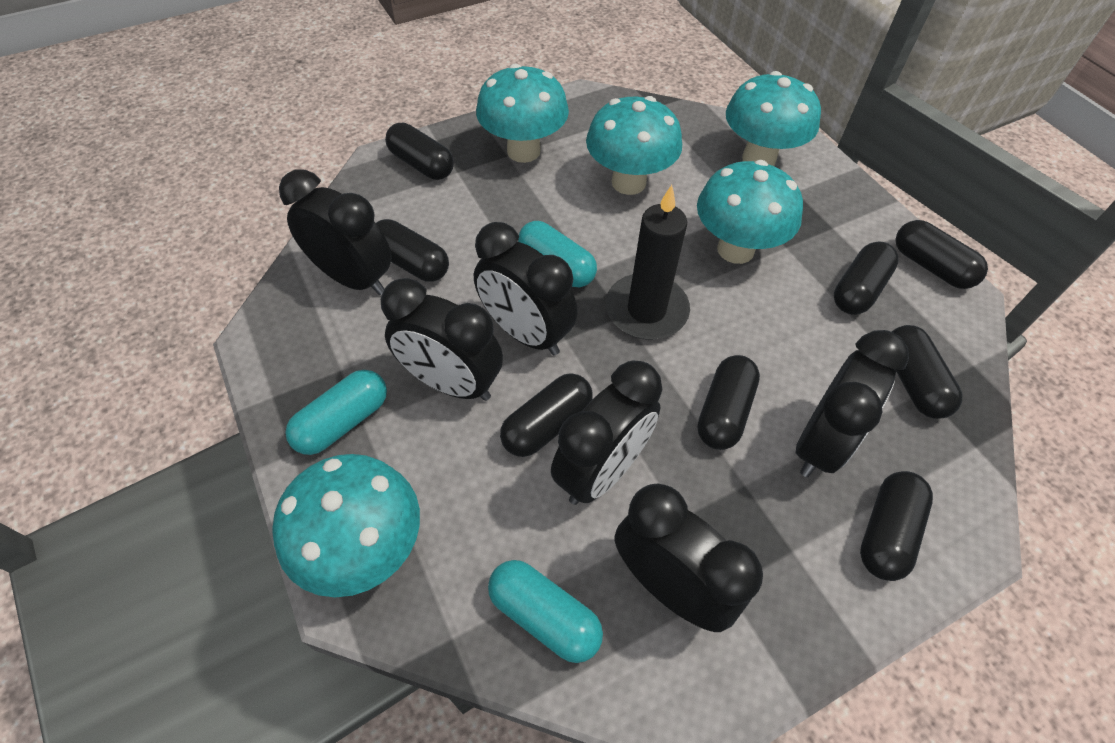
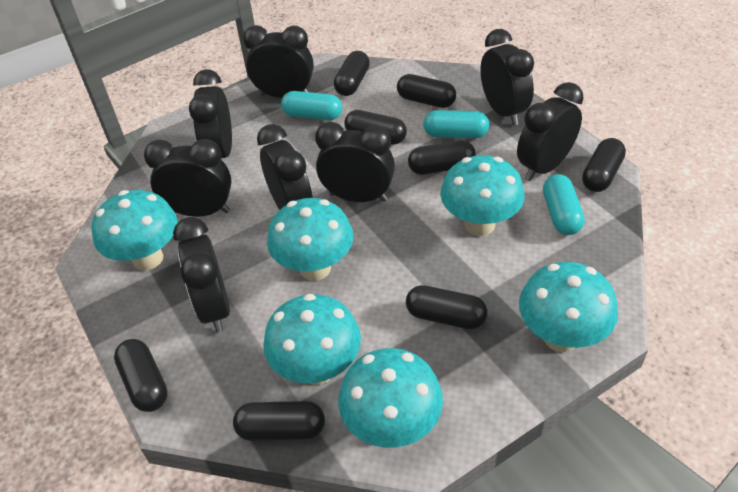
black candle: 1 -> 0
black clock: 6 -> 8
turquoise mushroom: 5 -> 6

